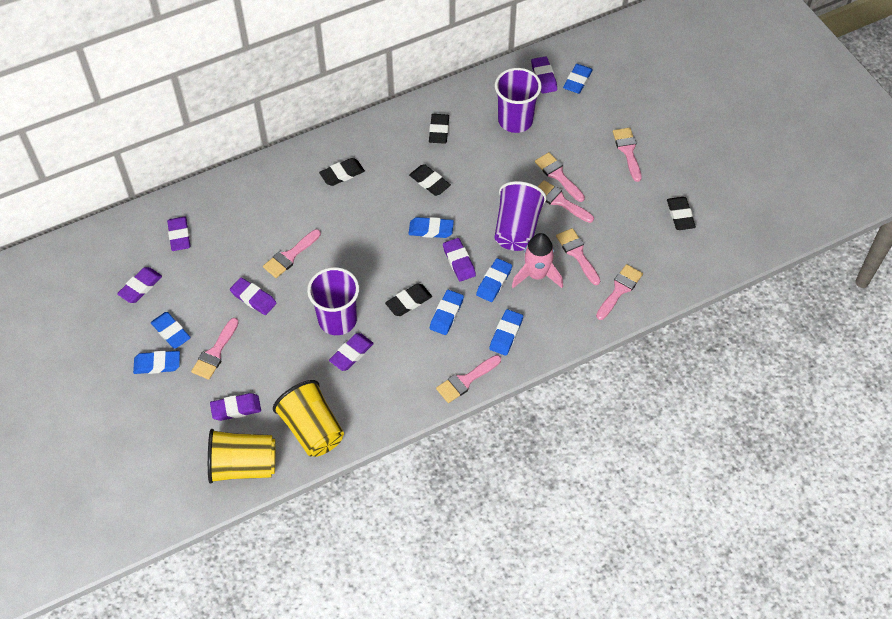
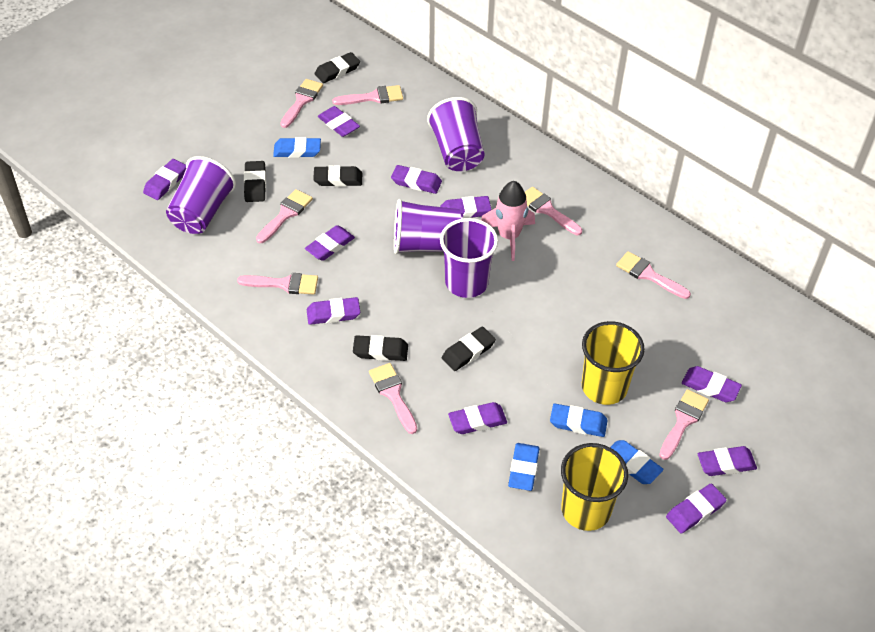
blue eraser: 7 -> 4
purple cup: 3 -> 4
purple eraser: 7 -> 10

